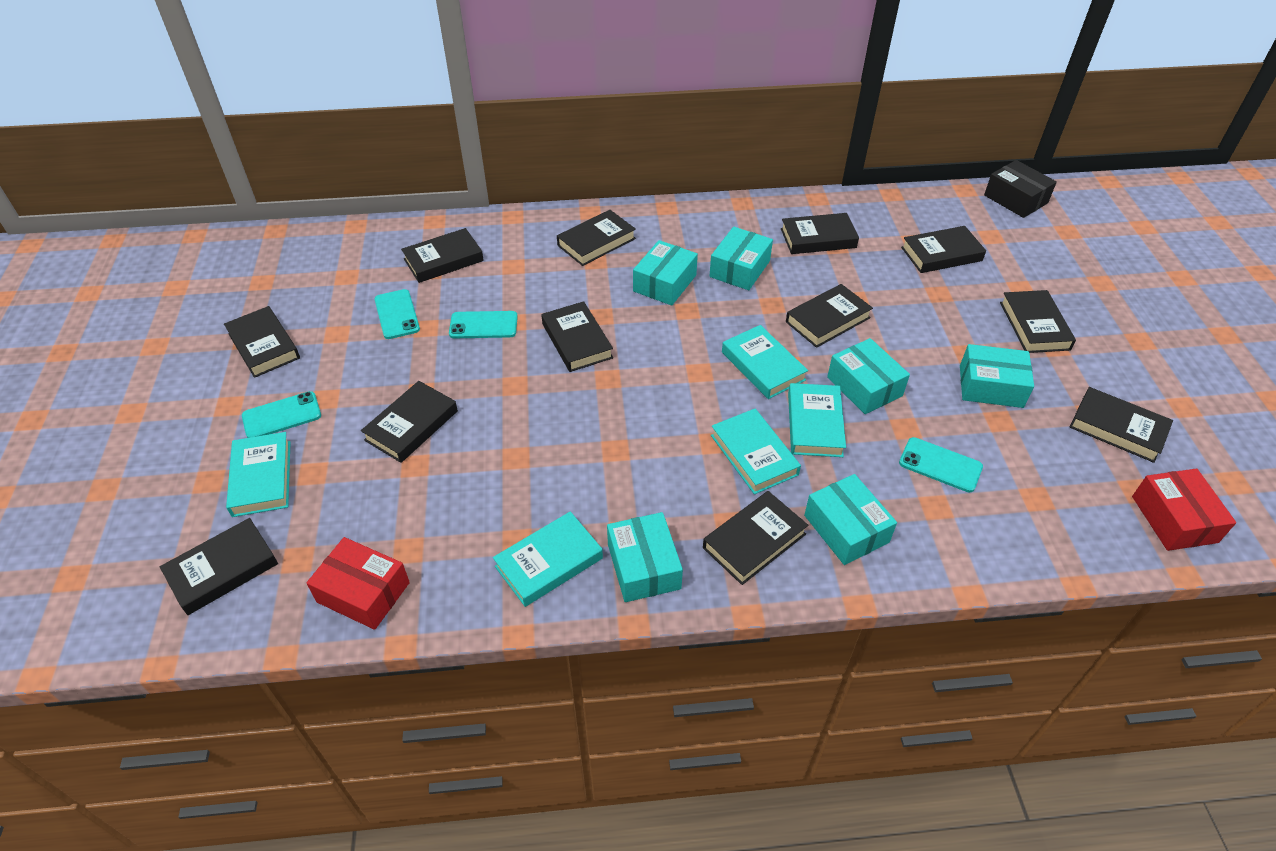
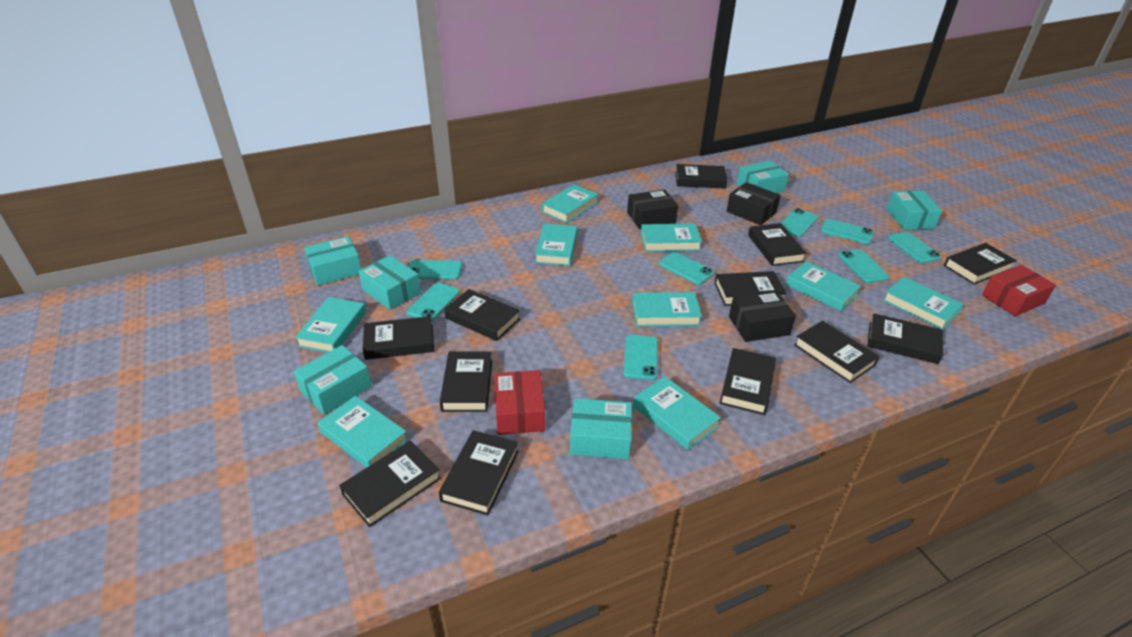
black box: 1 -> 3
turquoise book: 5 -> 9
turquoise phone: 4 -> 8

